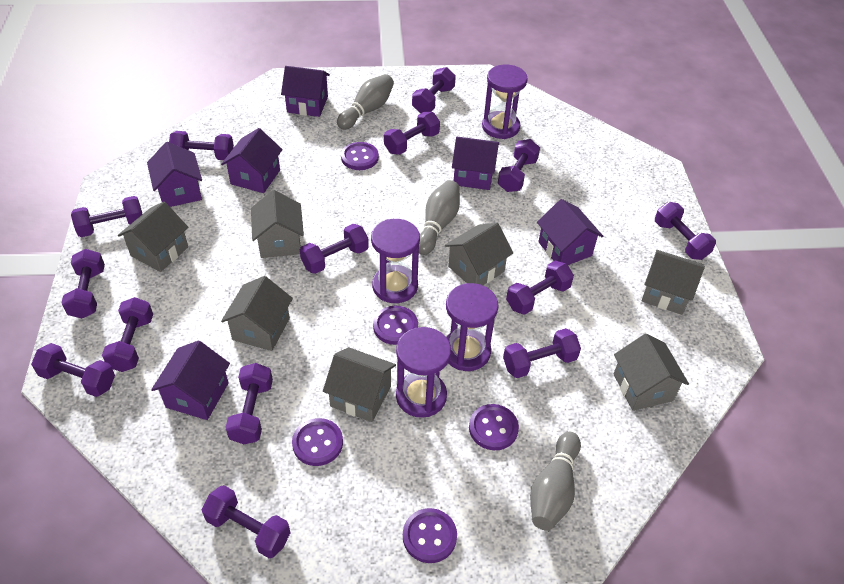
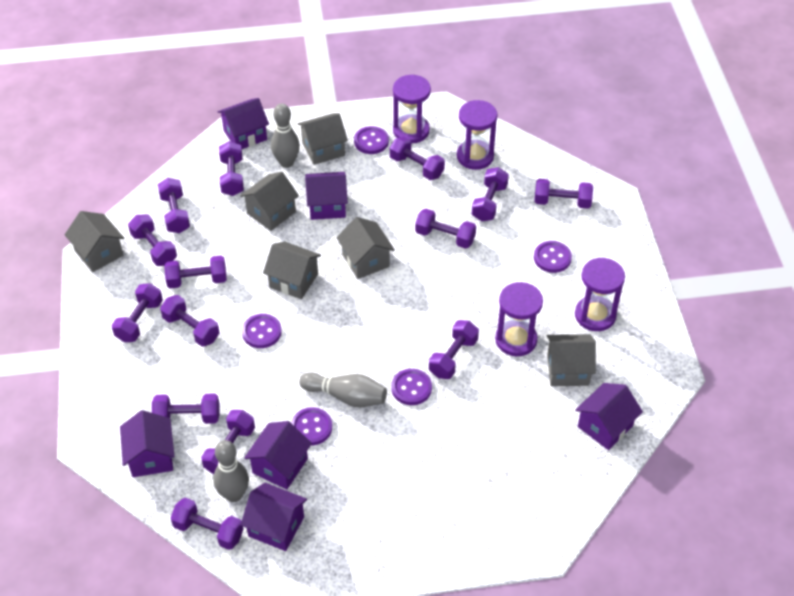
grey house: 7 -> 6

